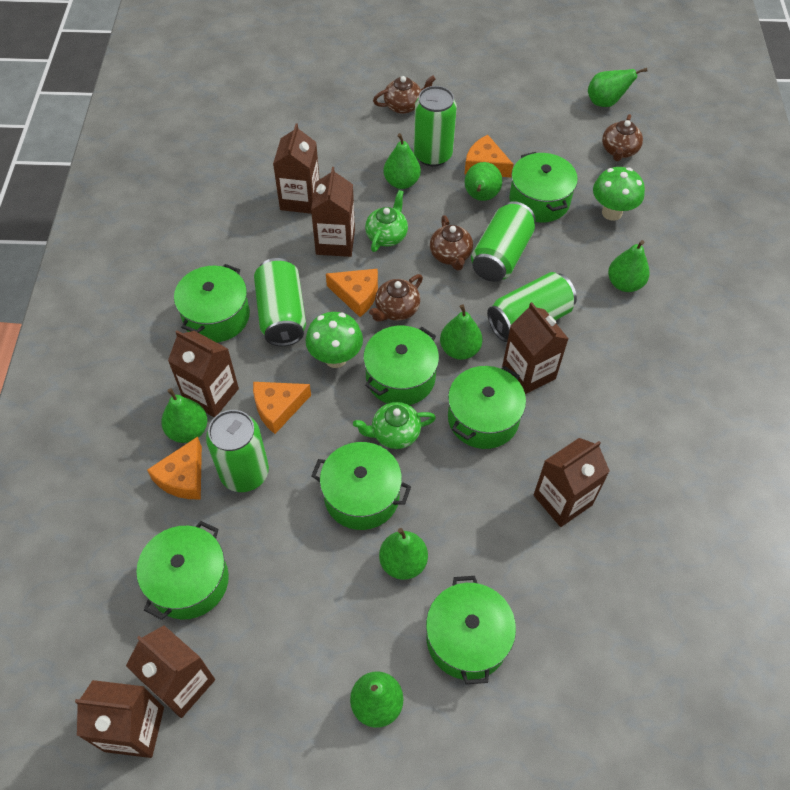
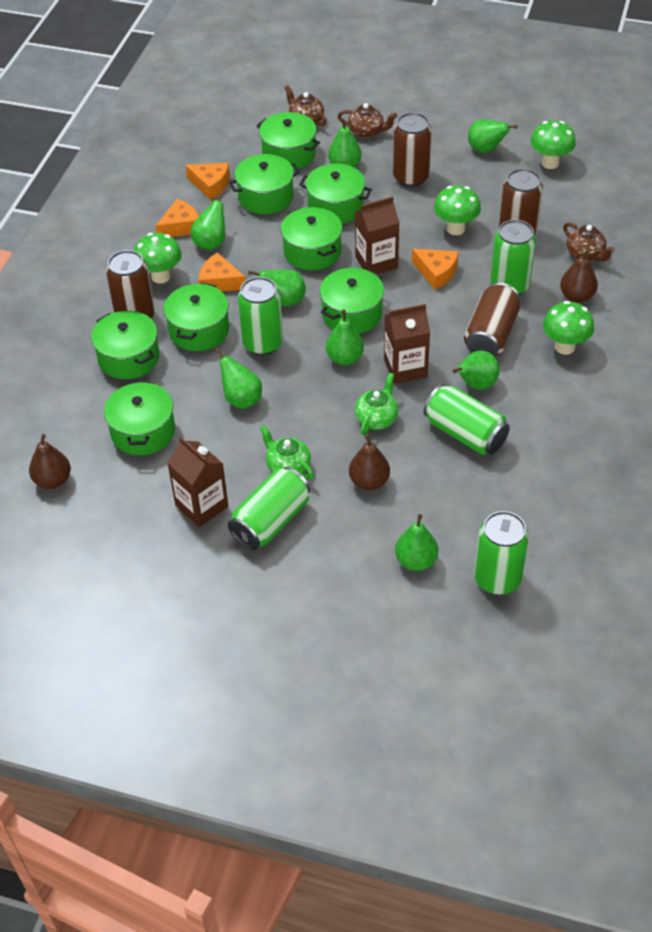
brown can: 0 -> 4
brown carton: 7 -> 3
brown pear: 0 -> 3
brown teapot: 4 -> 3
green mushroom: 2 -> 4
green pot: 7 -> 8

